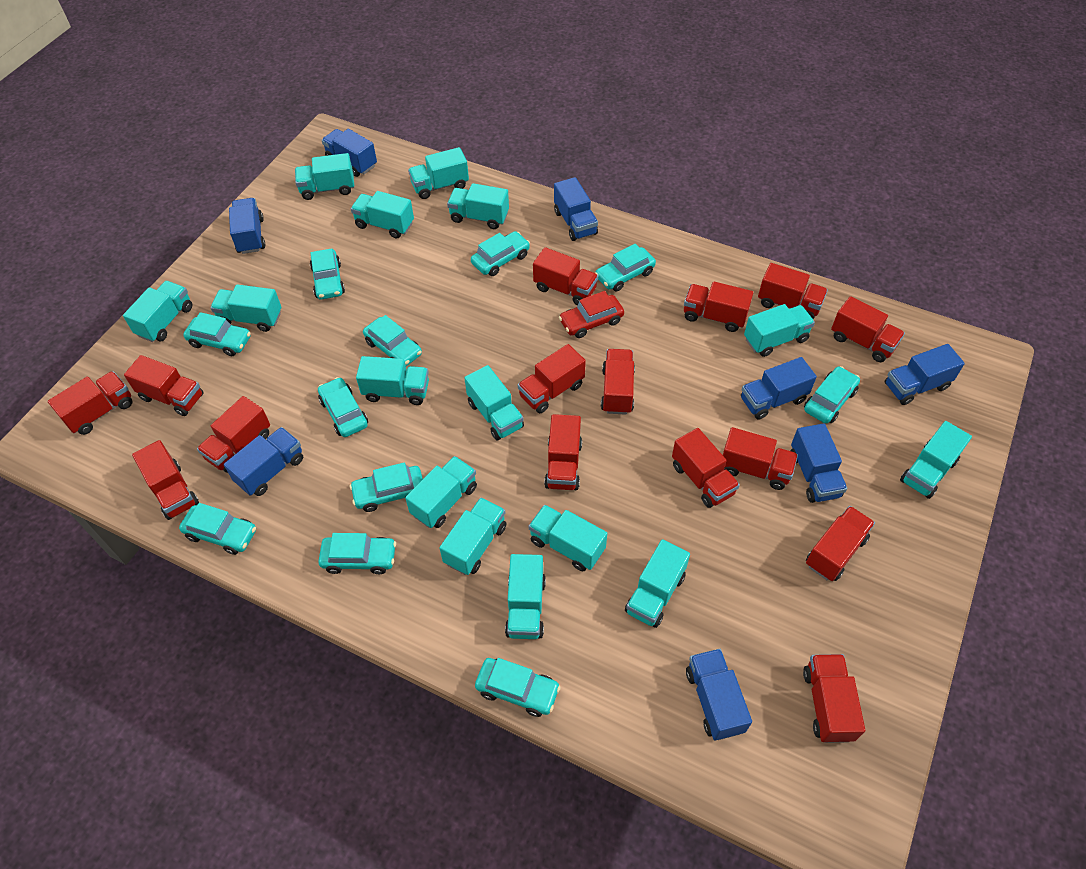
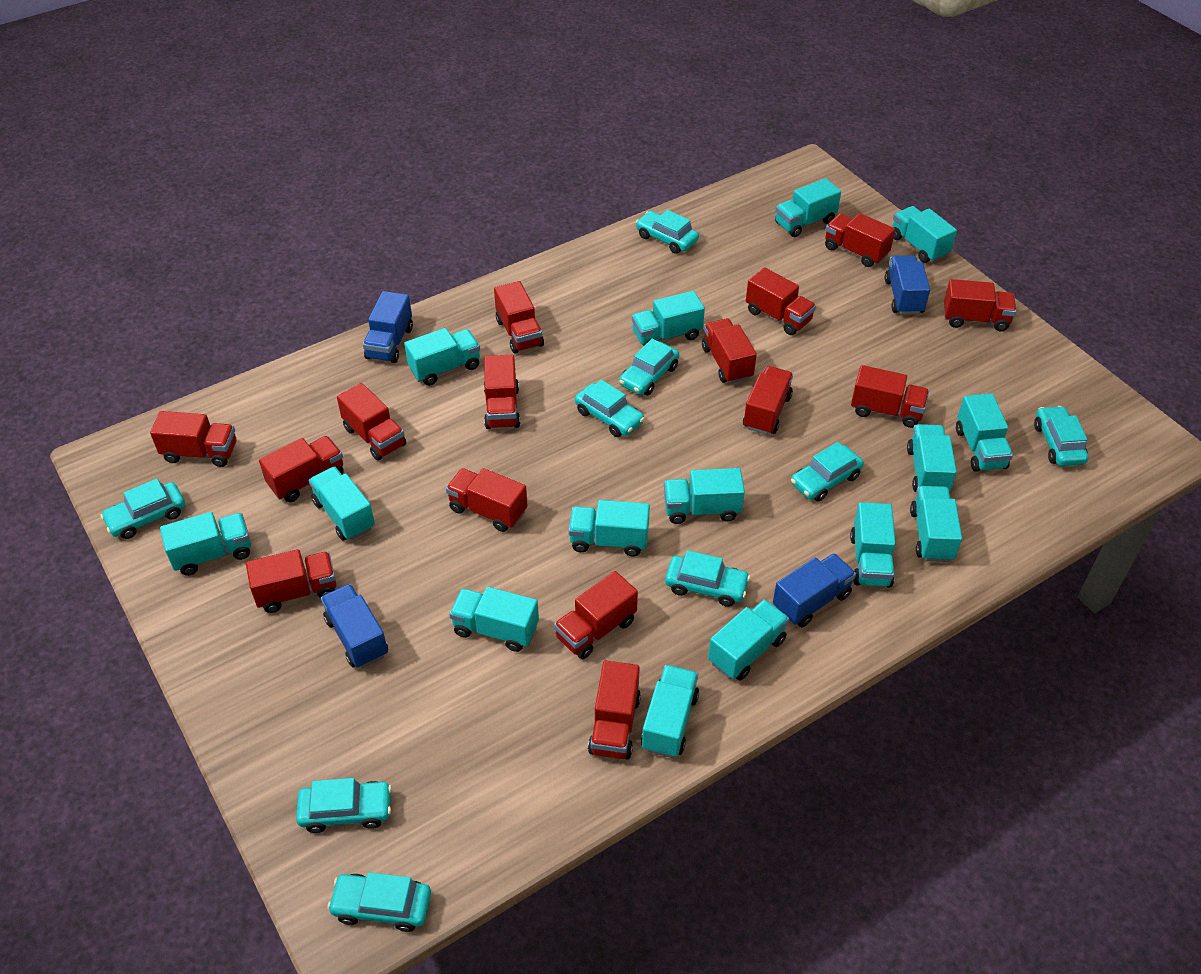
blue truck: 8 -> 4
red car: 1 -> 0
turquoise car: 11 -> 9

